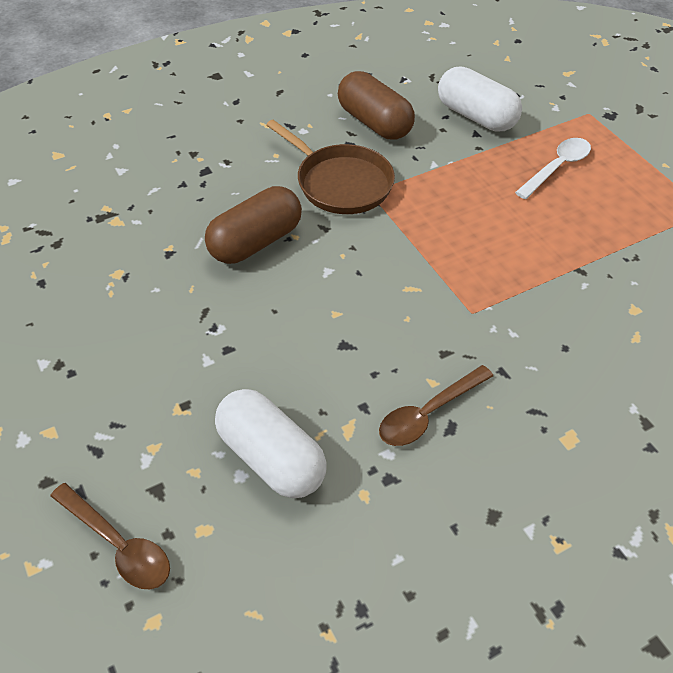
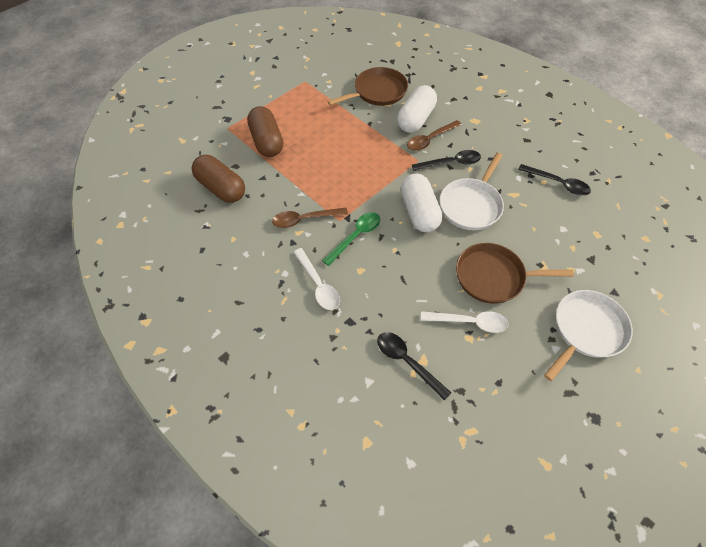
black spoon: 0 -> 3
brown pan: 1 -> 2
green spoon: 0 -> 1
white pan: 0 -> 2
white spoon: 1 -> 2

